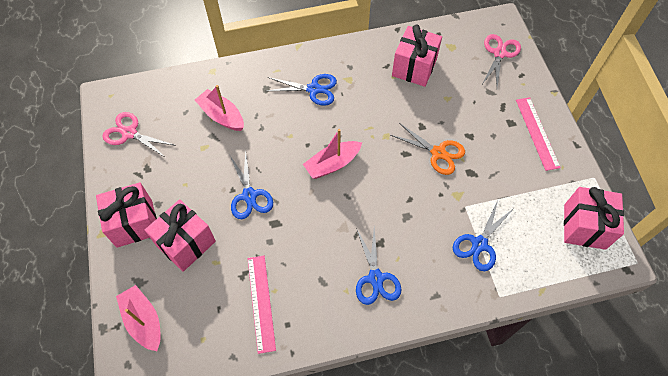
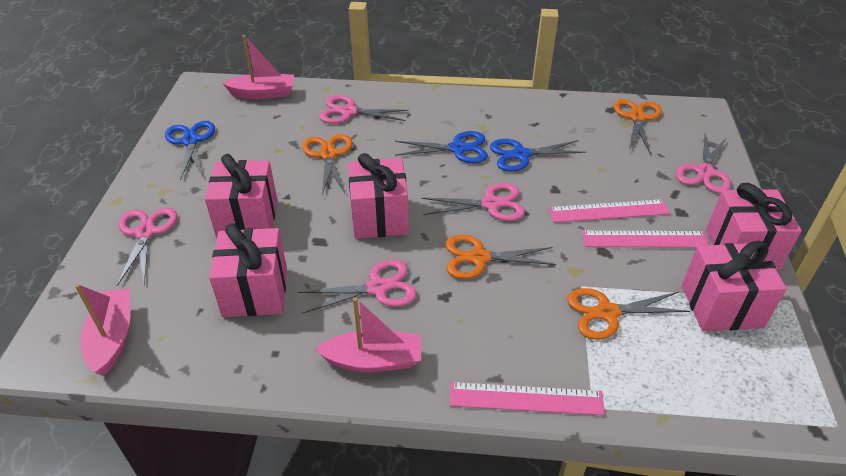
blue scissors: 4 -> 3
orange scissors: 1 -> 4
pink gift: 4 -> 5
pink ruler: 2 -> 3
pink scissors: 2 -> 5

